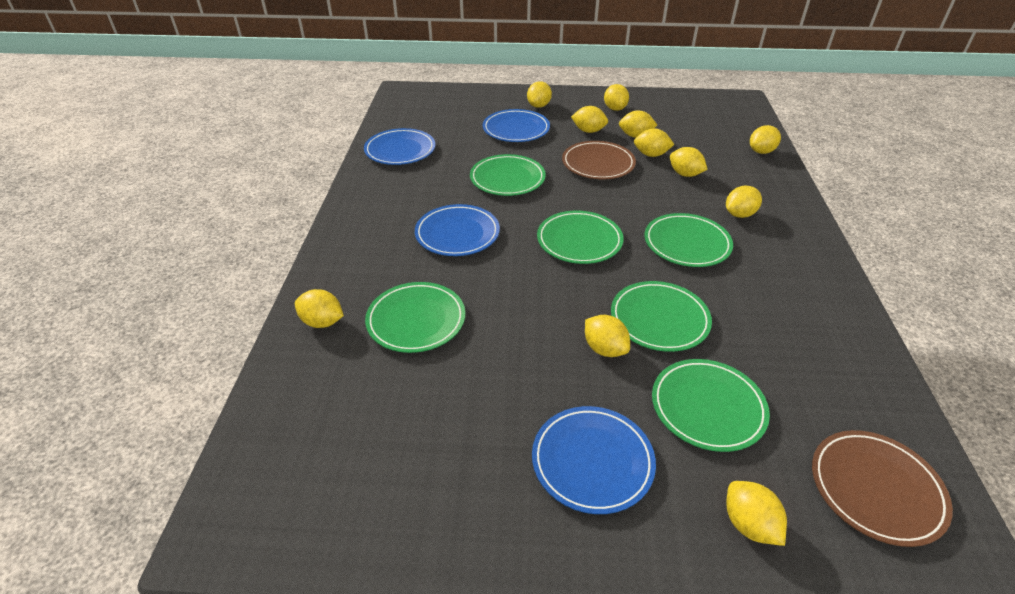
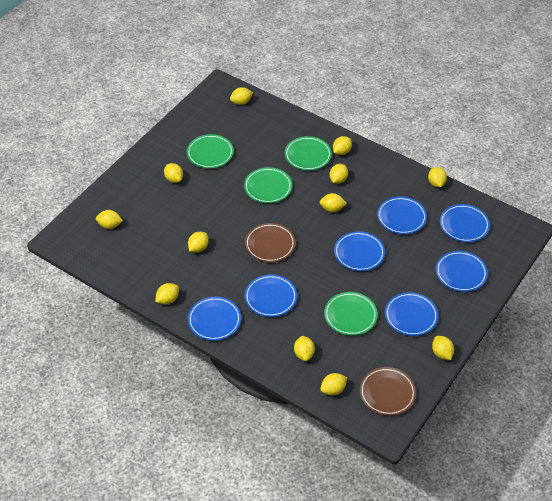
blue plate: 4 -> 7
green plate: 6 -> 4
yellow lemon: 11 -> 12

